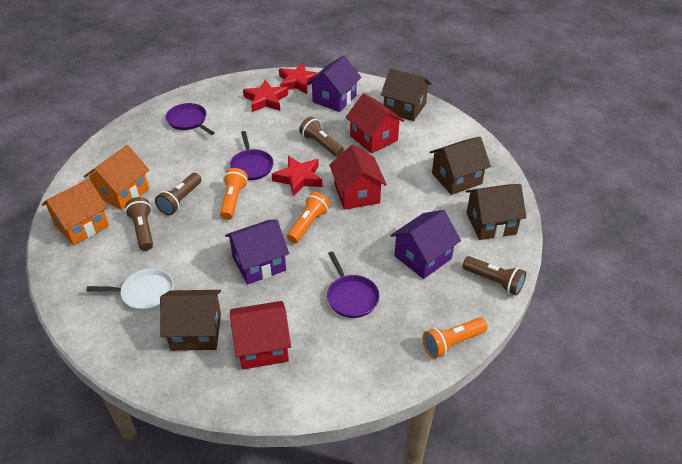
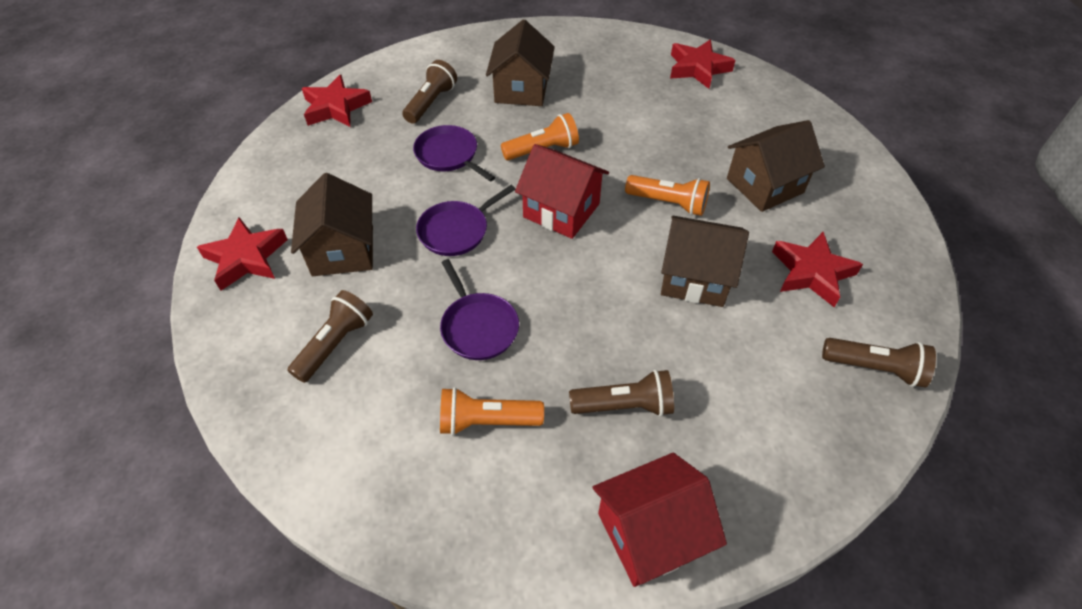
orange house: 2 -> 0
purple house: 3 -> 0
red house: 3 -> 2
red star: 3 -> 4
white pan: 1 -> 0

